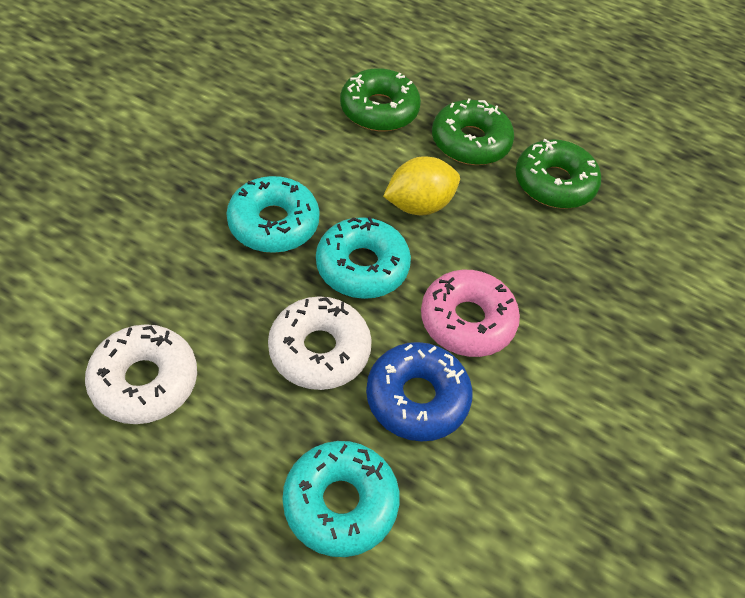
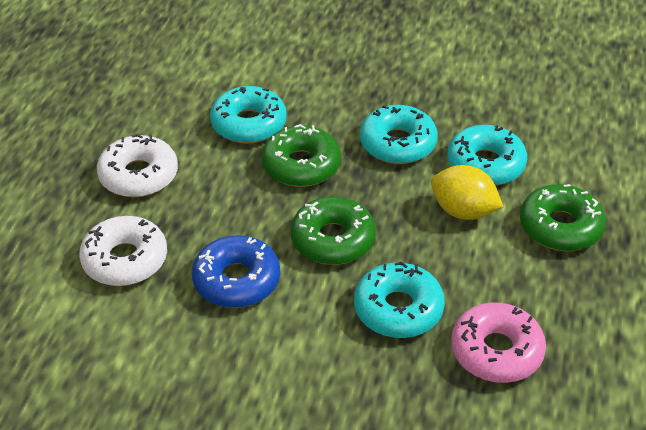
turquoise donut: 3 -> 4

